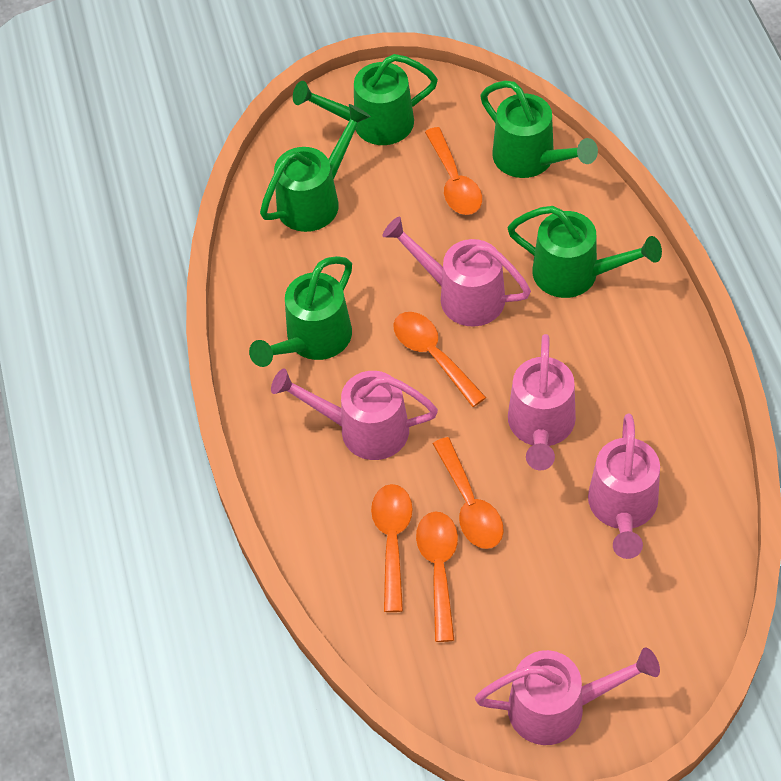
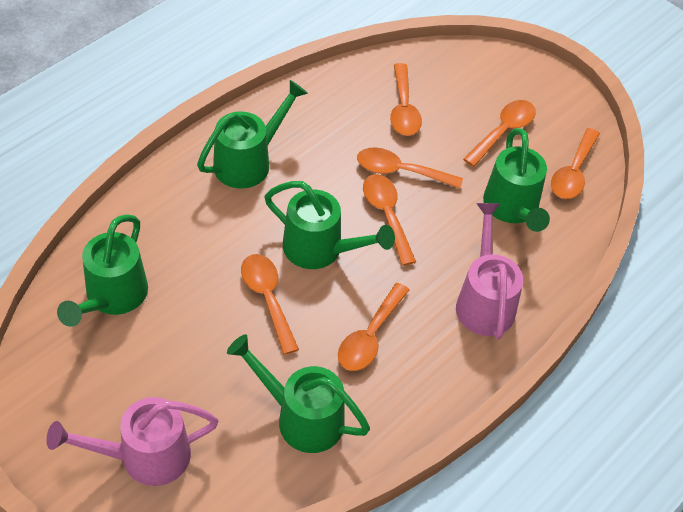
orange spoon: 5 -> 7
pink watering can: 5 -> 2

